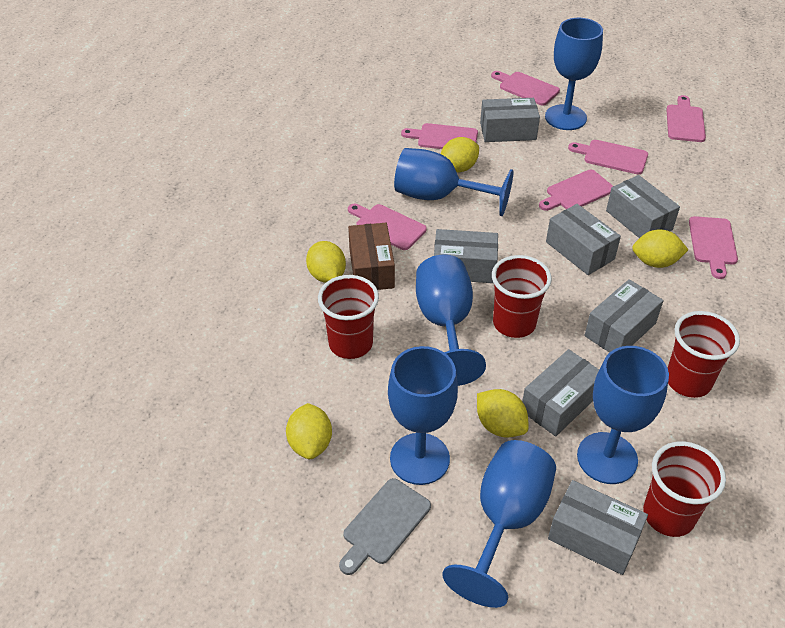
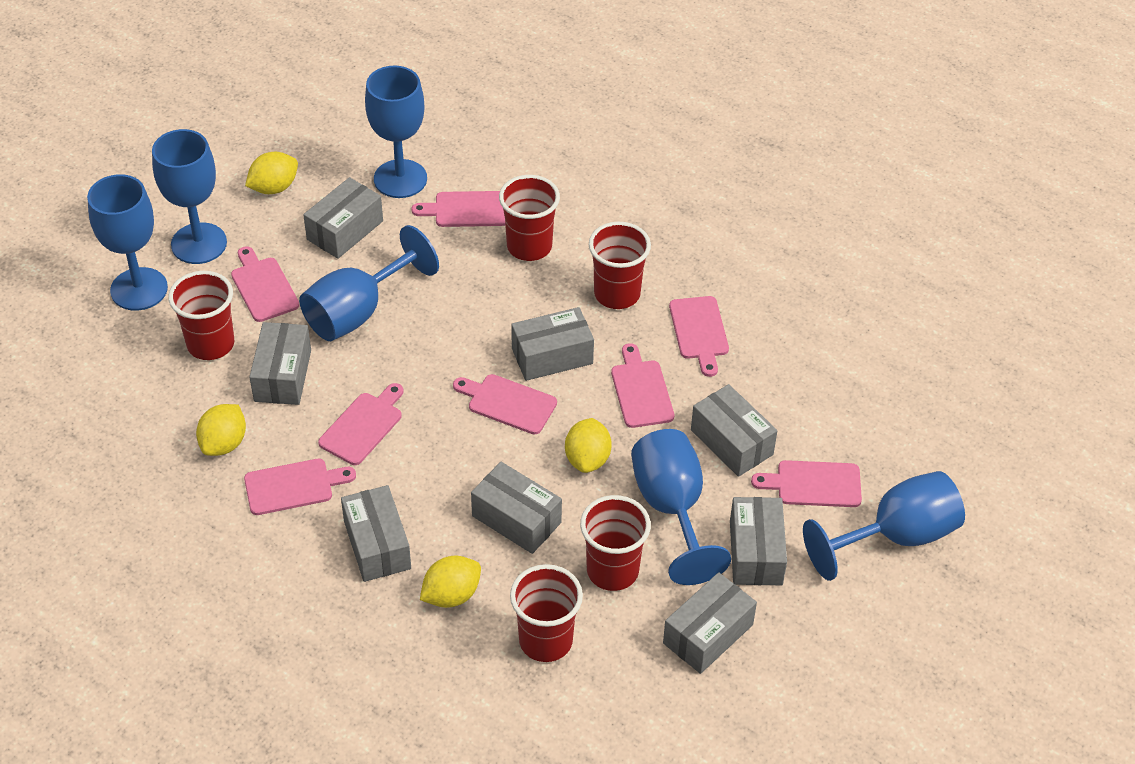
brown box: 1 -> 0
grey box: 7 -> 8
grey cutting board: 1 -> 0
pink cutting board: 7 -> 8
red cup: 4 -> 5
yellow lemon: 5 -> 4

